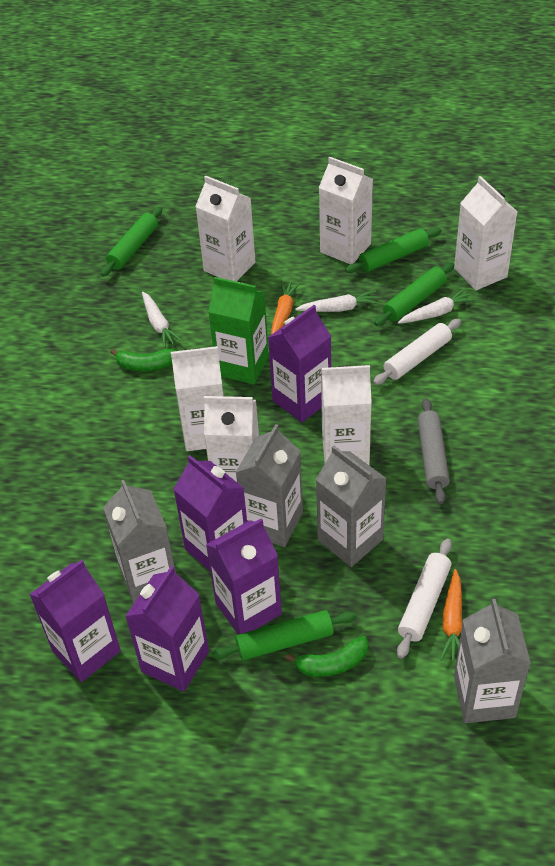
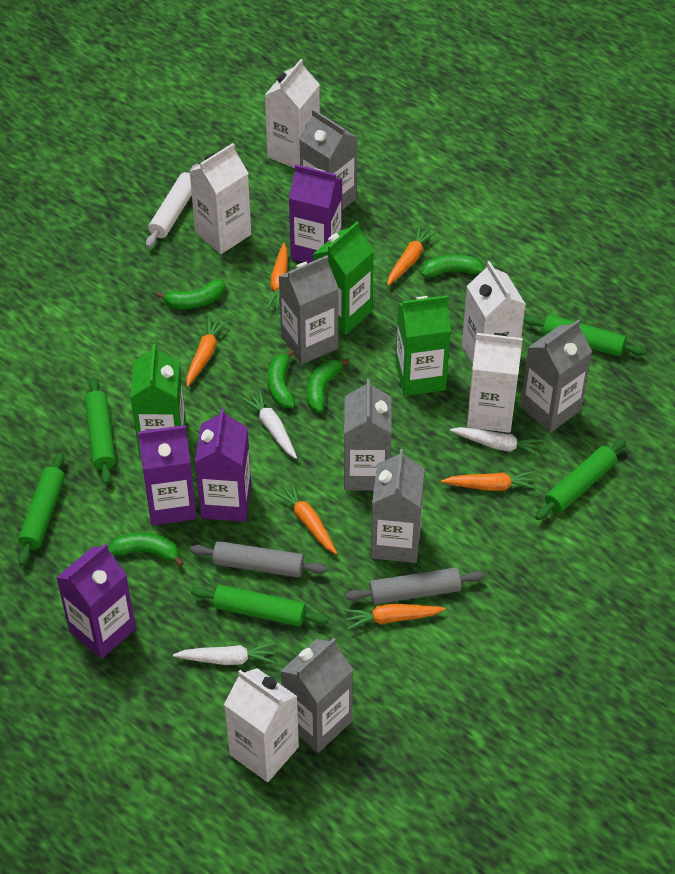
green banana: 2 -> 5
green carton: 1 -> 3
green rolling pin: 4 -> 5
grey carton: 4 -> 6
grey rolling pin: 1 -> 2
orange carrot: 2 -> 6
purple carton: 5 -> 4
white carton: 6 -> 5
white rolling pin: 2 -> 1

